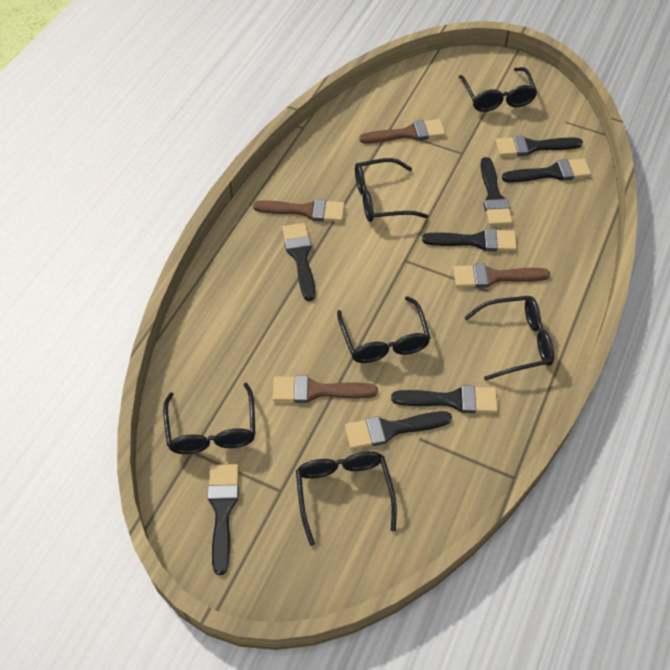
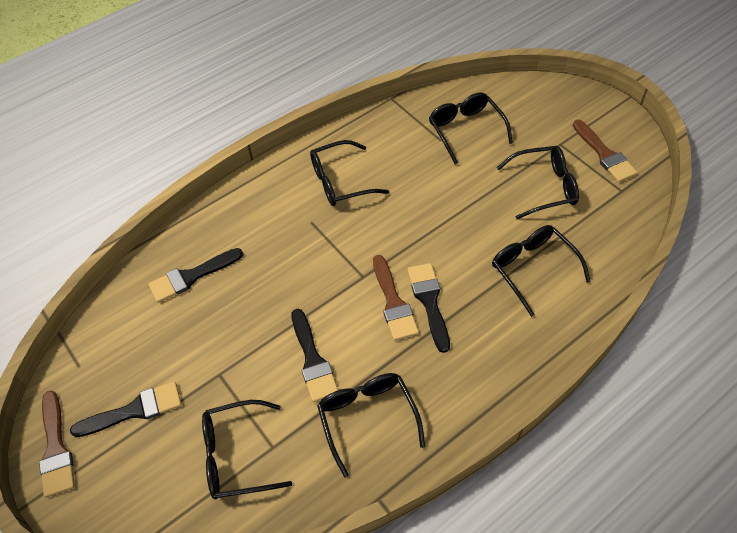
black brush: 8 -> 4
brown brush: 4 -> 3

